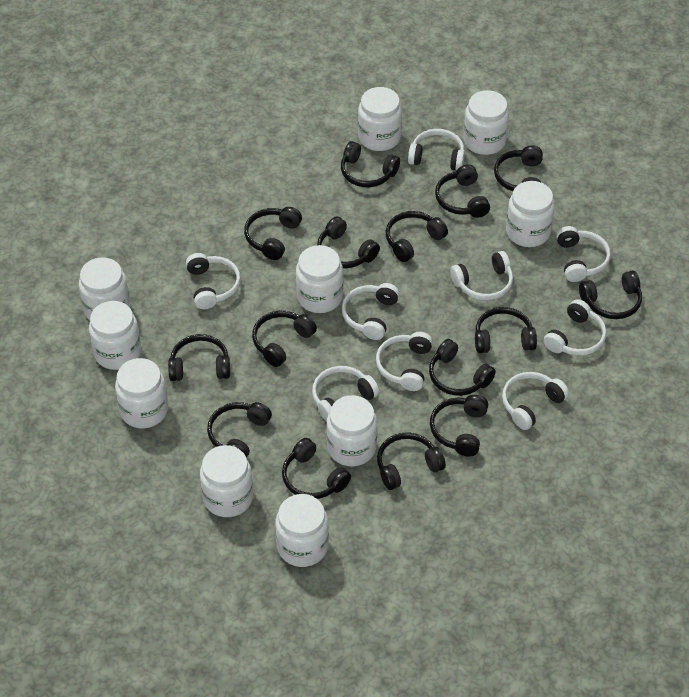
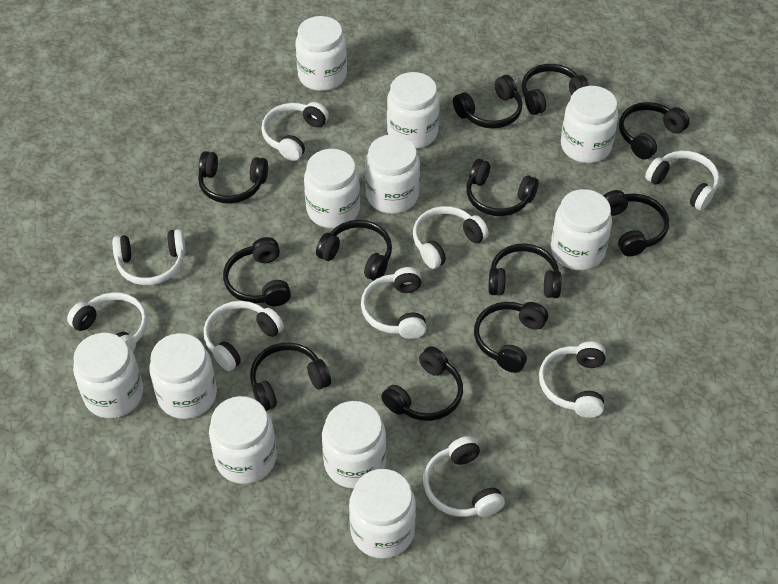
black headphones: 15 -> 12
white jar: 10 -> 11

